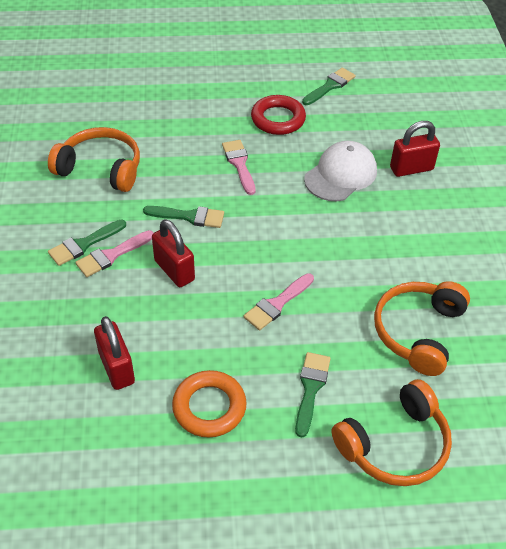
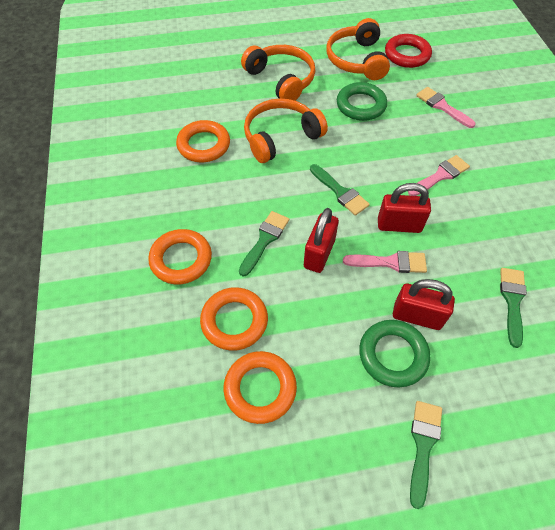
green ring: 0 -> 2
orange ring: 1 -> 4
white cap: 1 -> 0

